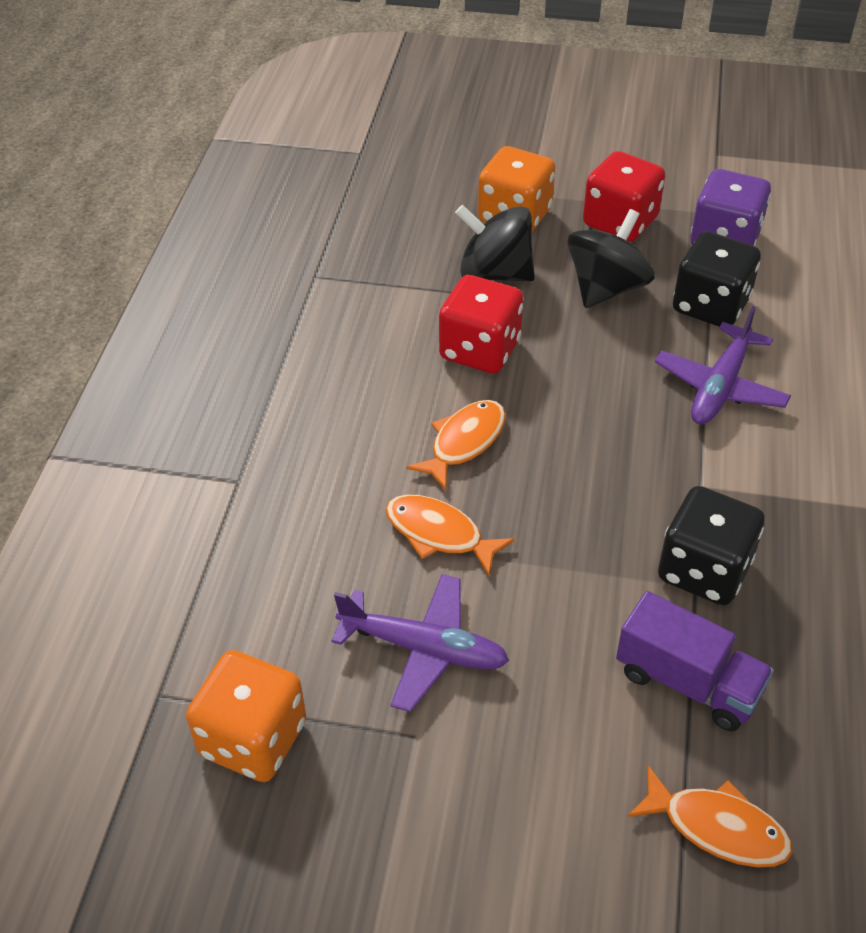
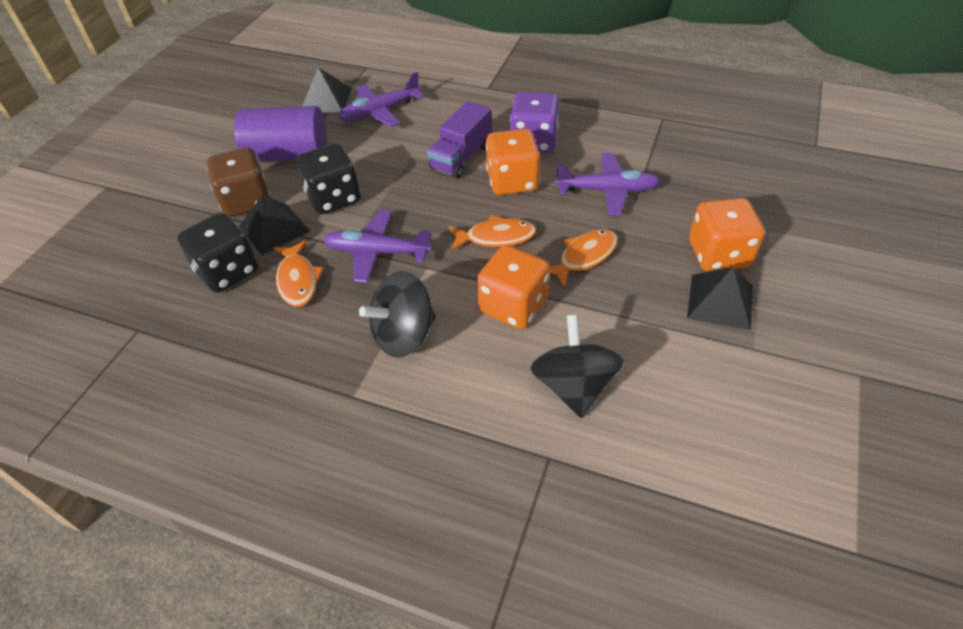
black pyramid: 0 -> 3
brown dice: 0 -> 1
orange dice: 2 -> 3
purple cylinder: 0 -> 1
purple plane: 2 -> 3
red dice: 2 -> 0

